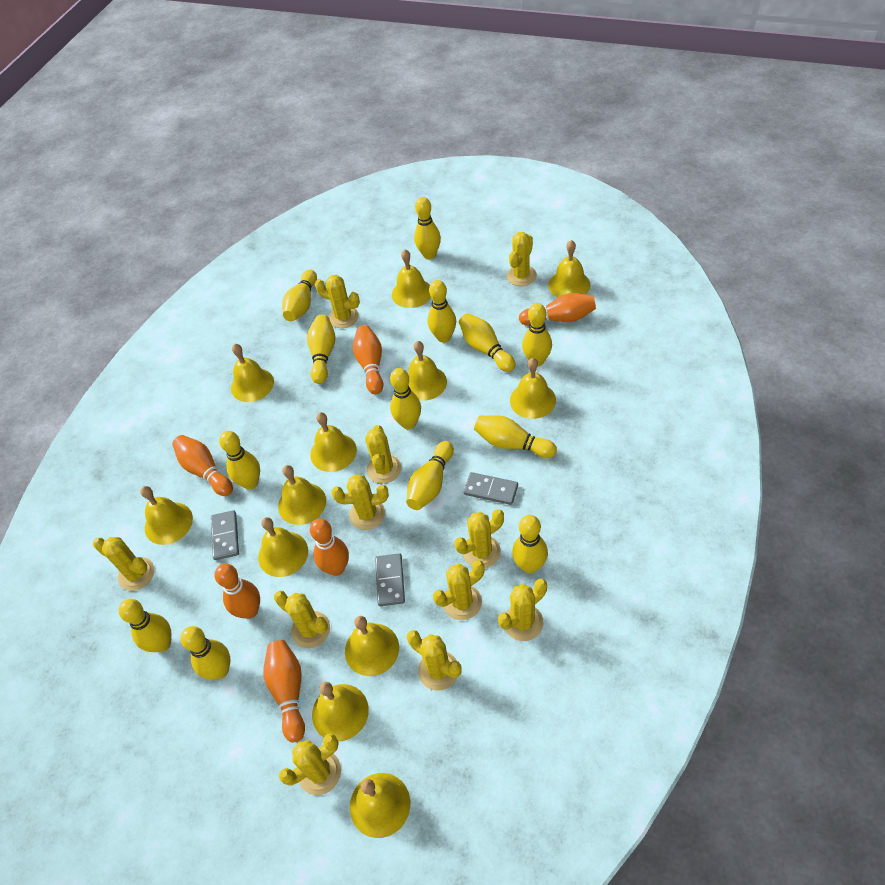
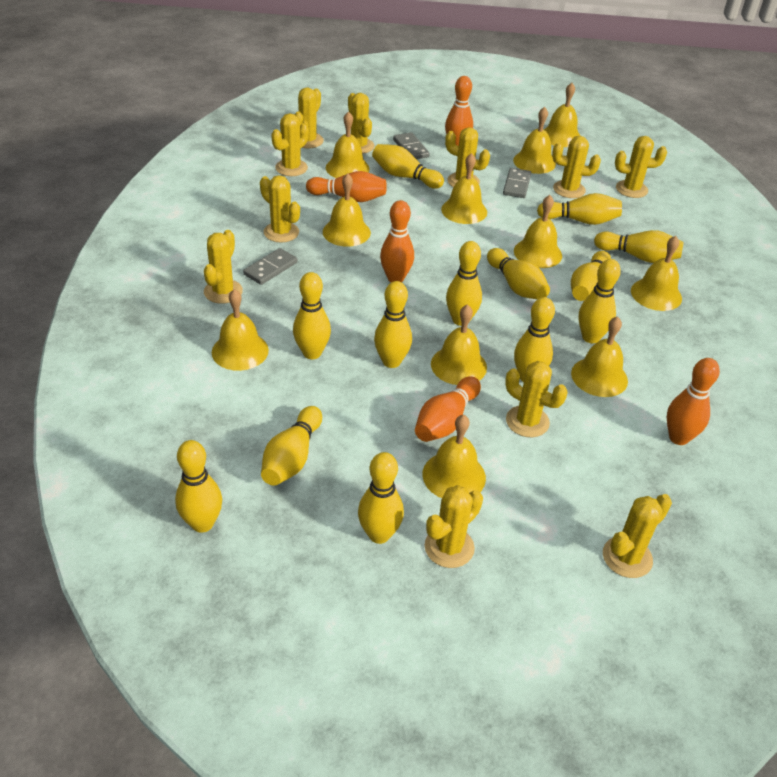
orange bowling pin: 6 -> 5
yellow bell: 12 -> 11

